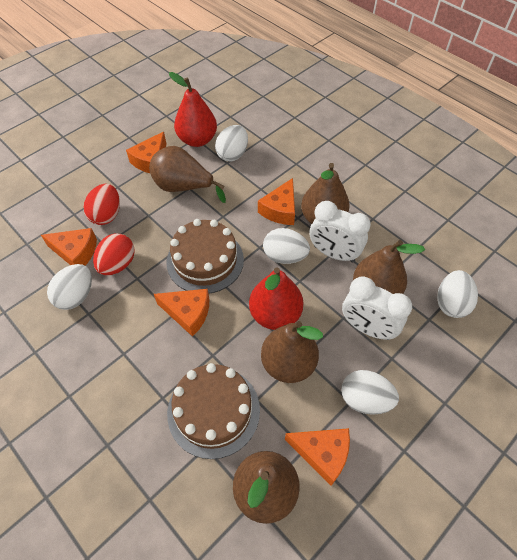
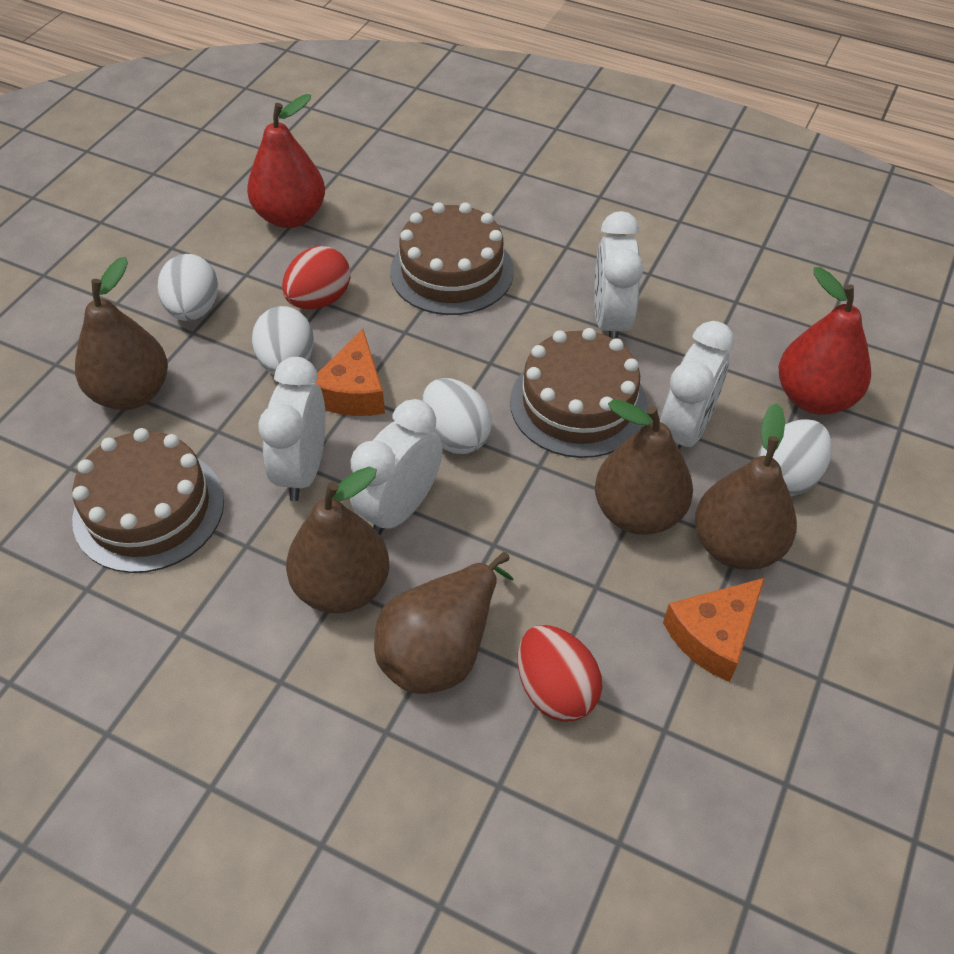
brown cake: 2 -> 3
orange cheese: 5 -> 2
white clock: 2 -> 4
white egg: 5 -> 4

